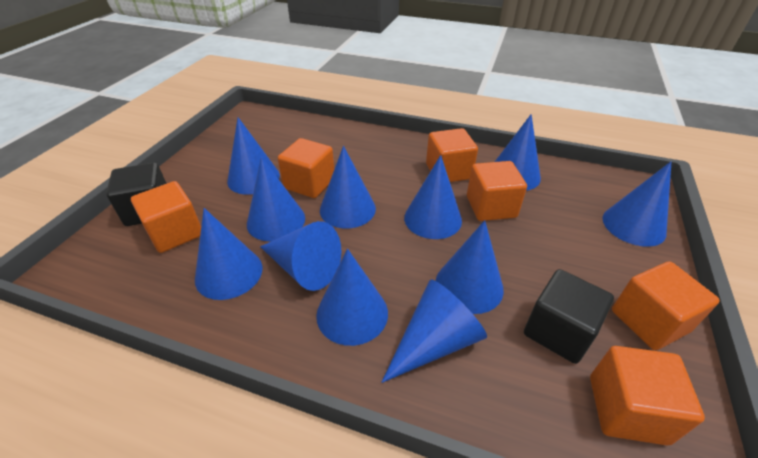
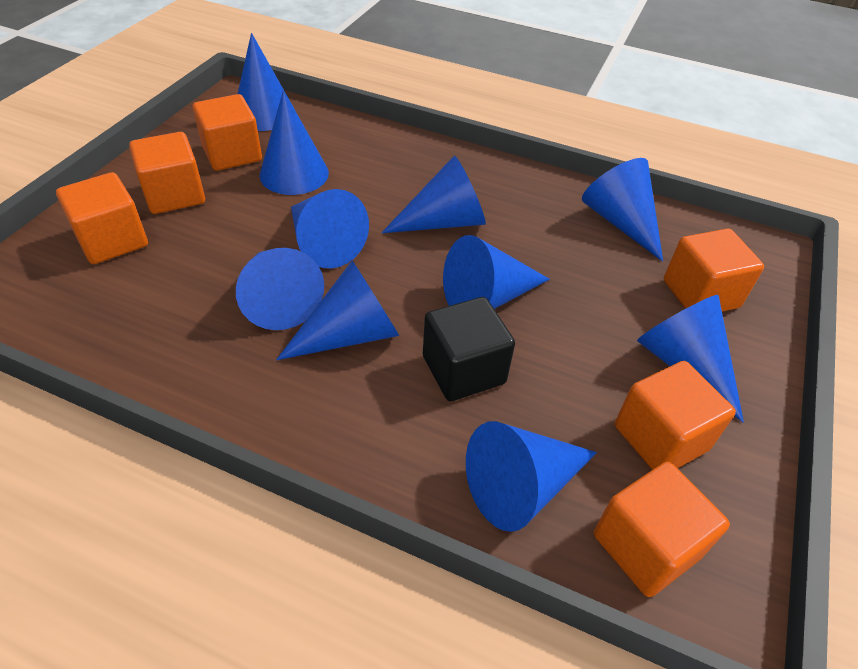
black cube: 2 -> 1
blue cone: 11 -> 10

